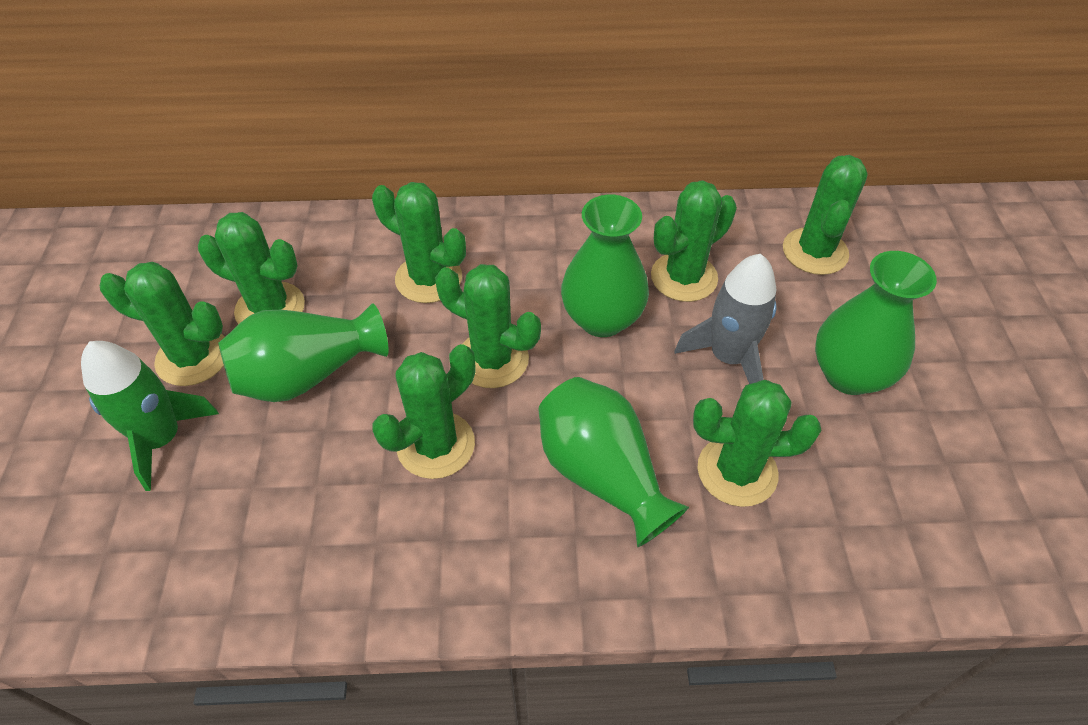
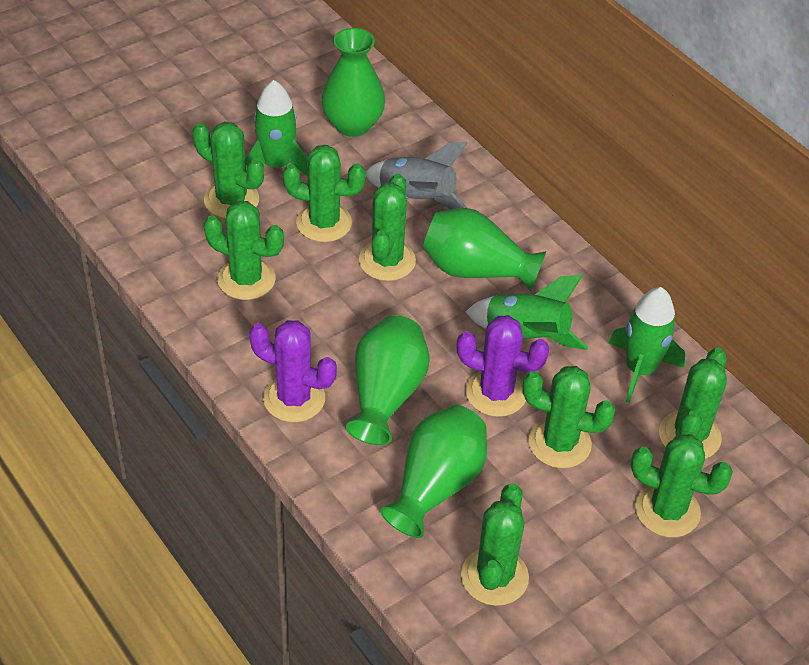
green rocket: 1 -> 3
purple cactus: 0 -> 2

